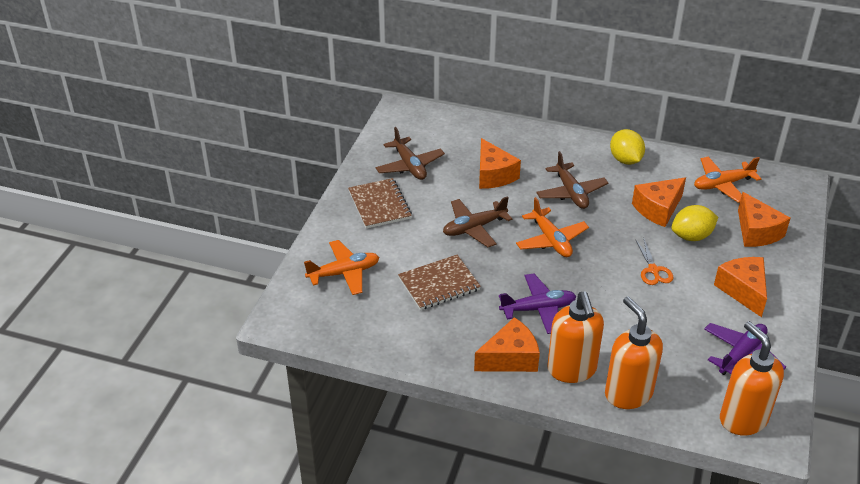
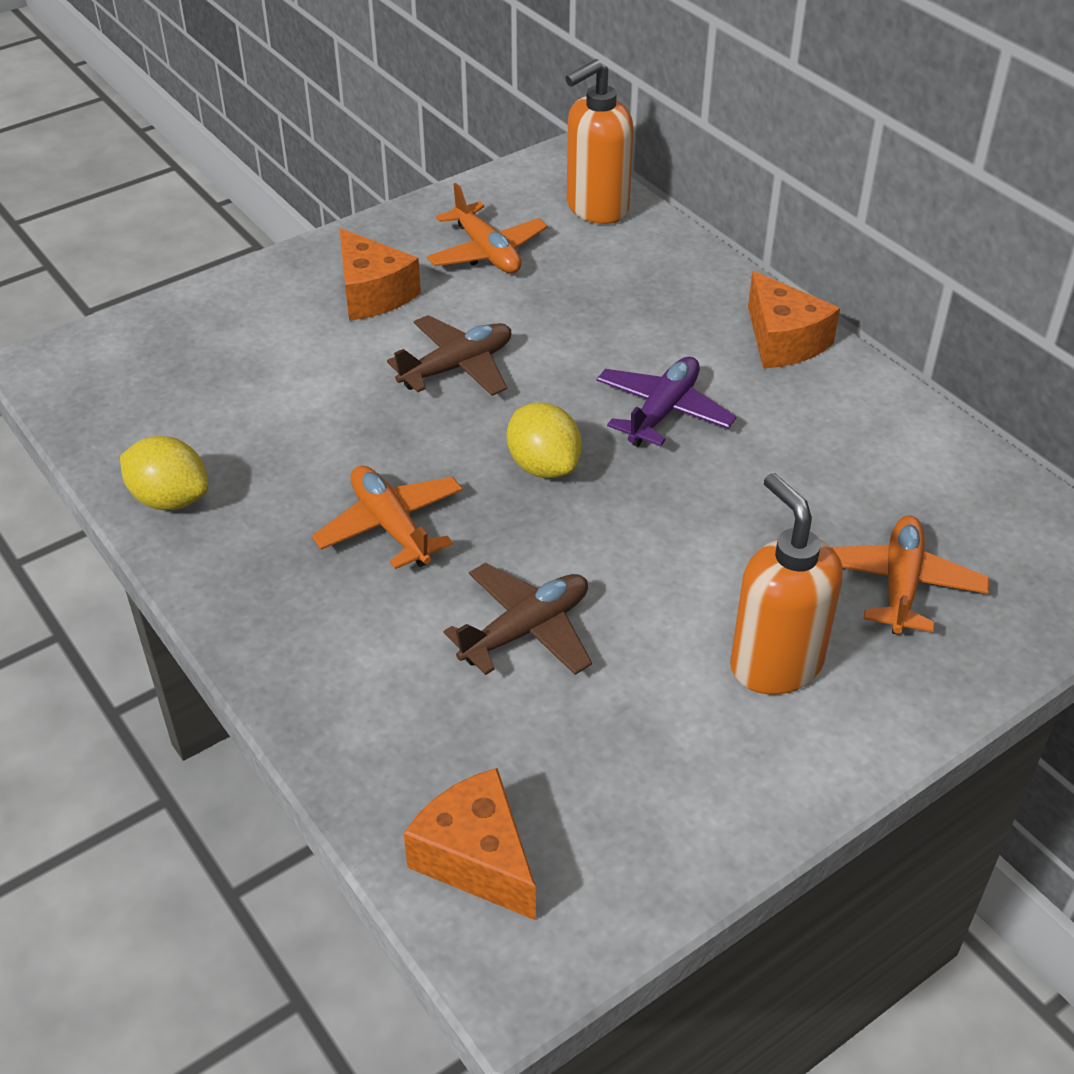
brown notebook: 2 -> 0
brown plane: 3 -> 2
orange cheese: 5 -> 3
orange scissors: 1 -> 0
orange soap dispenser: 3 -> 2
purple plane: 2 -> 1

